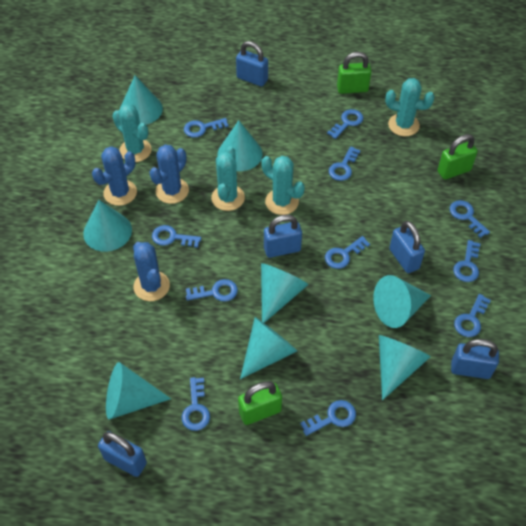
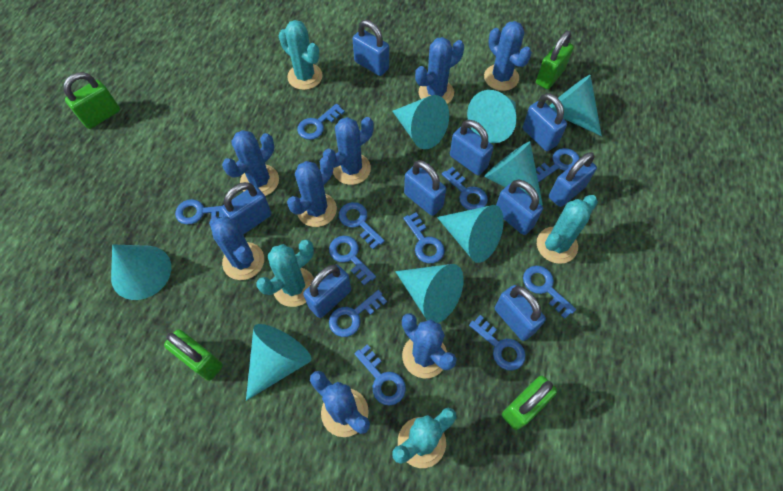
blue cactus: 3 -> 8
blue padlock: 5 -> 9
green padlock: 3 -> 4

